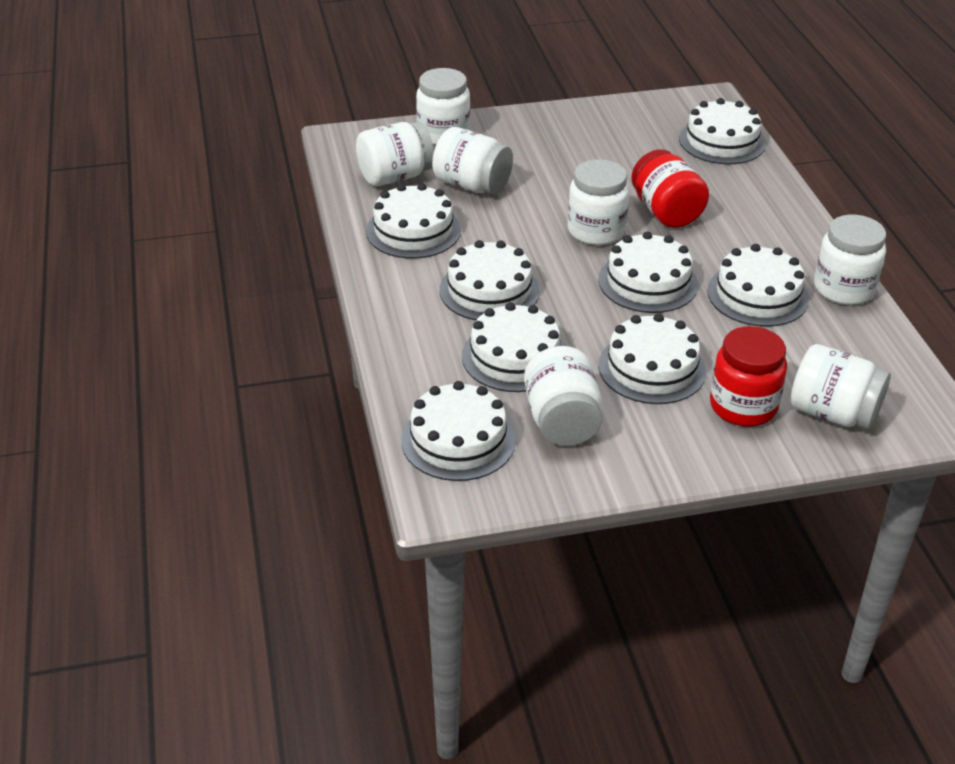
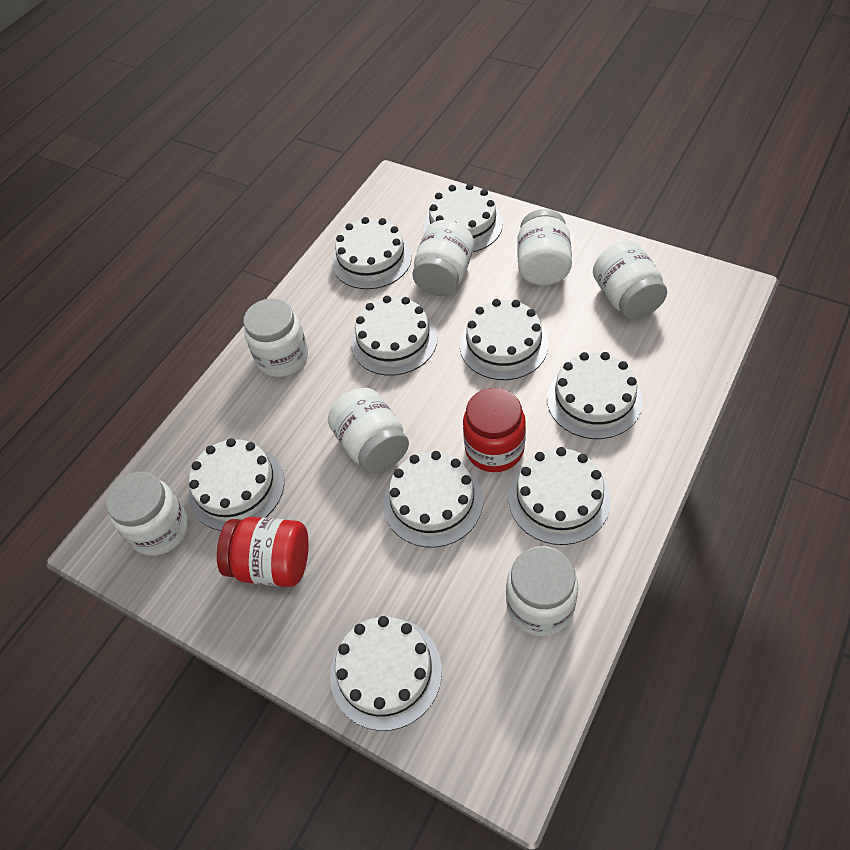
white cake: 8 -> 9

